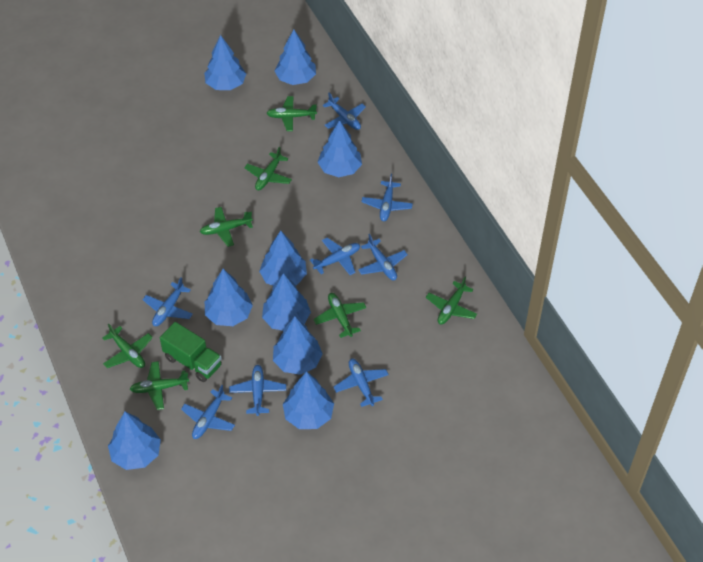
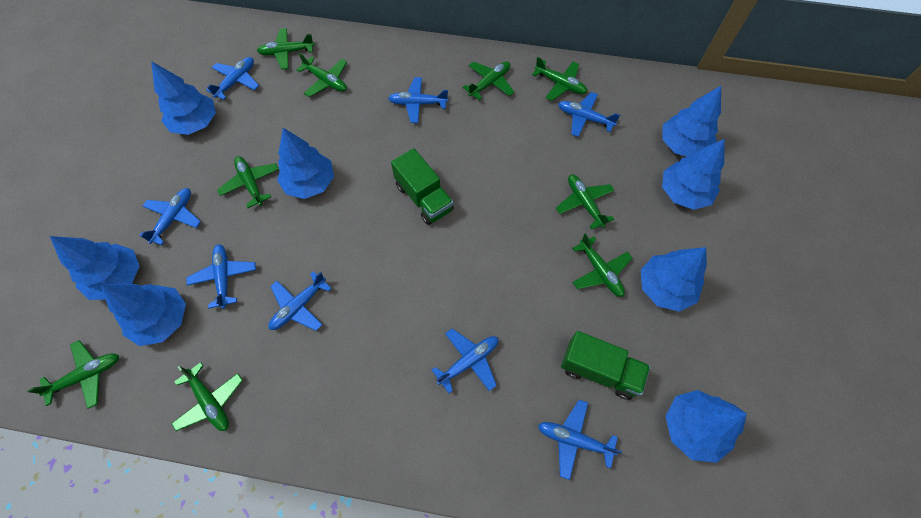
blue tree: 9 -> 8
green plane: 7 -> 9
green truck: 1 -> 2

